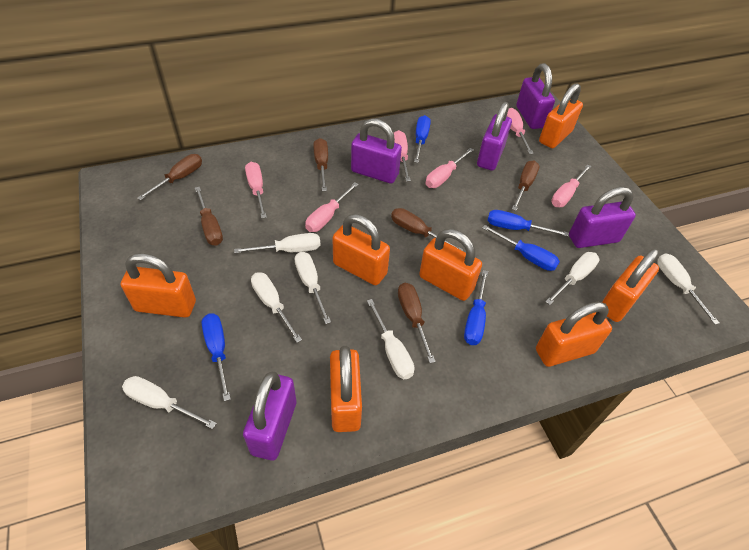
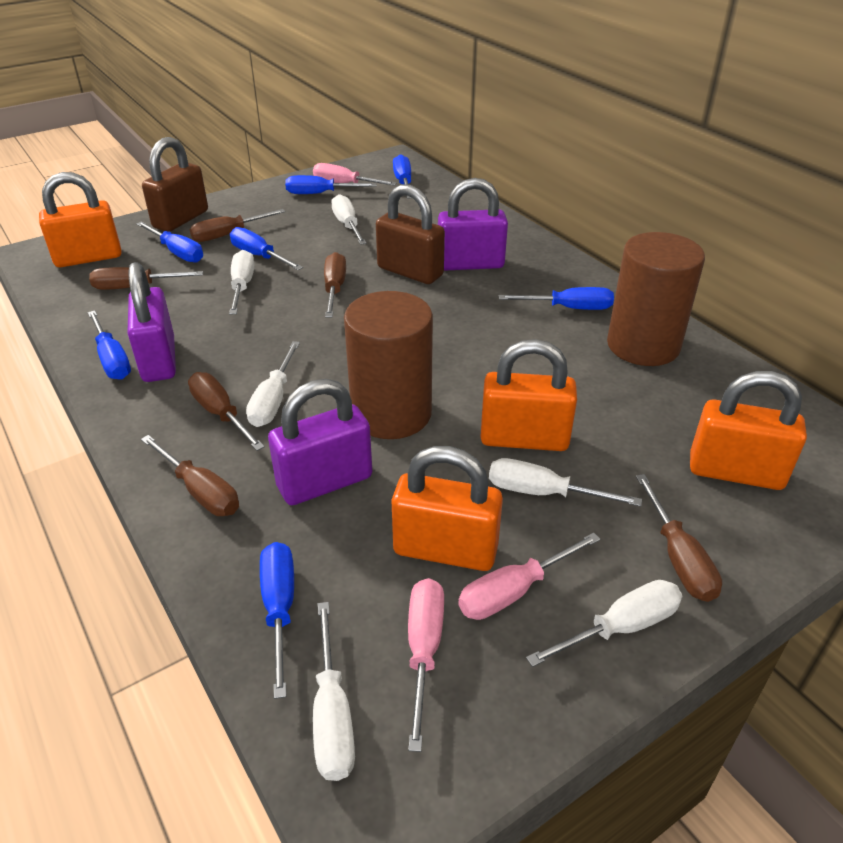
blue screwdriver: 5 -> 7
brown cylinder: 0 -> 2
brown padlock: 0 -> 2
orange padlock: 7 -> 4
pink screwdriver: 6 -> 3
purple padlock: 5 -> 3
white screwdriver: 7 -> 6

